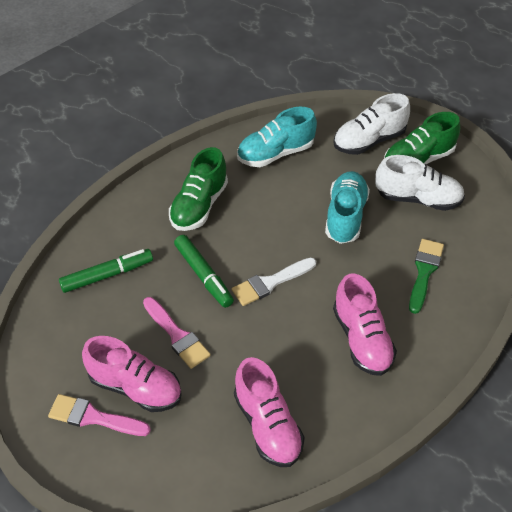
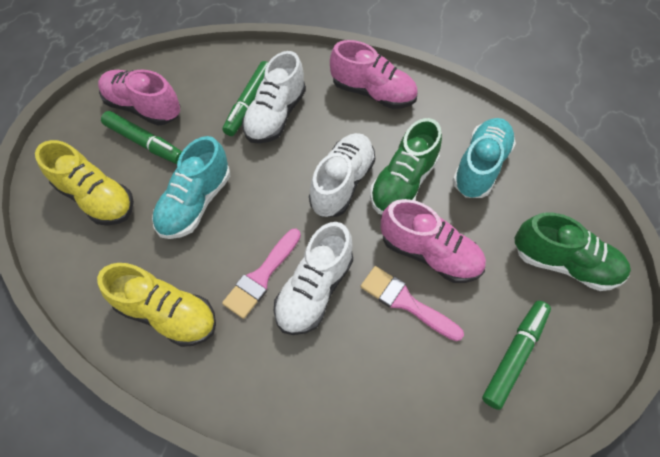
green brush: 1 -> 0
green marker: 2 -> 3
white brush: 1 -> 0
white shoe: 2 -> 3
yellow shoe: 0 -> 2

